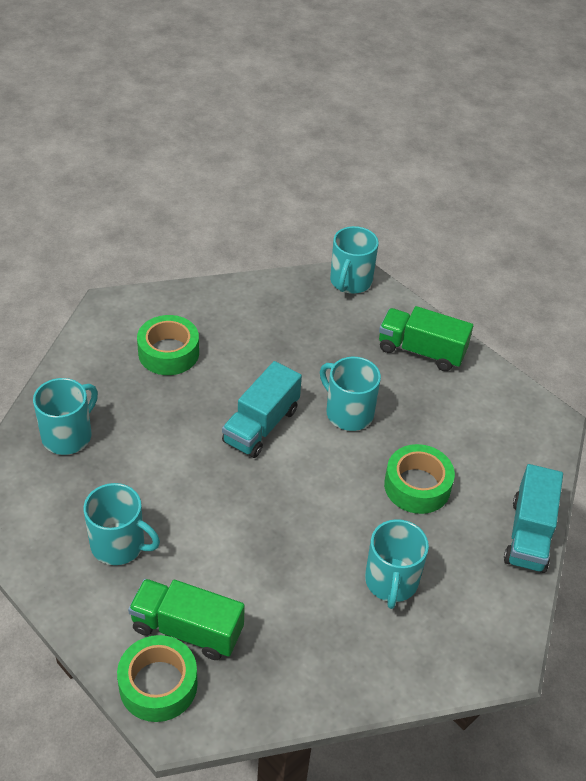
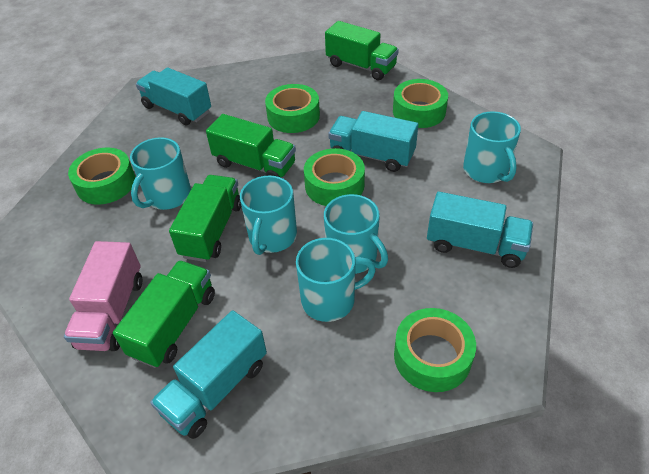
green tape: 3 -> 5
green truck: 2 -> 4
pink truck: 0 -> 1
turquoise truck: 2 -> 4

